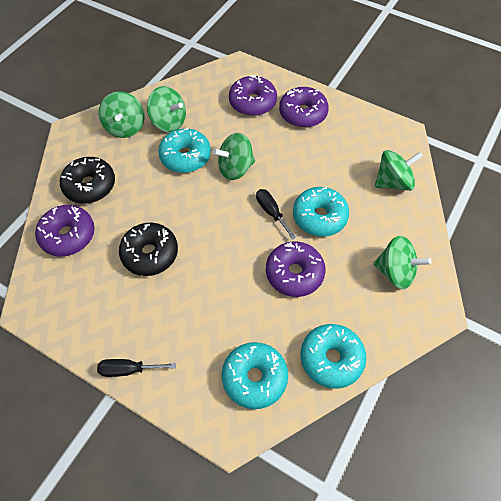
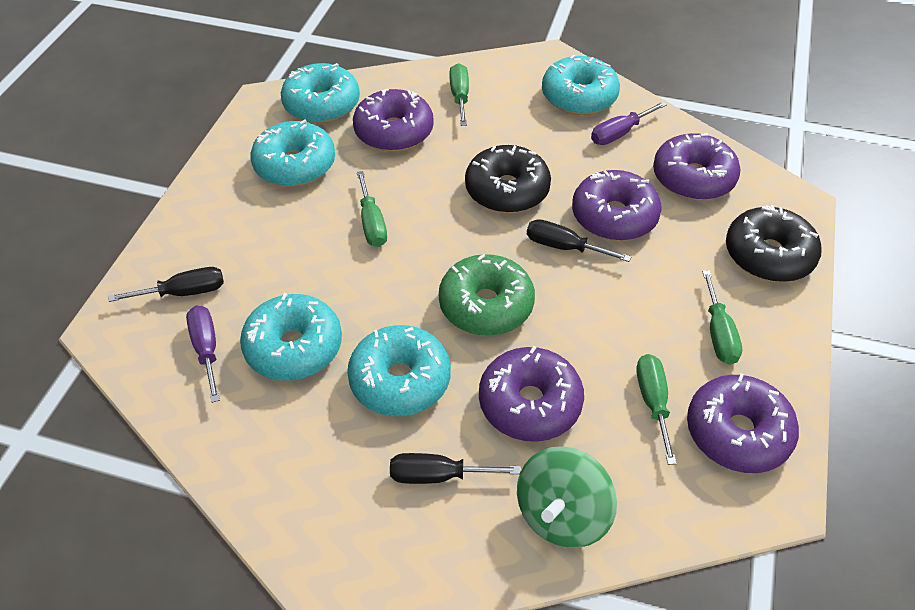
black screwdriver: 2 -> 3
green donut: 0 -> 1
green screwdriver: 0 -> 4
green spinning top: 5 -> 1
purple donut: 4 -> 5
purple screwdriver: 0 -> 2
turquoise donut: 4 -> 5

